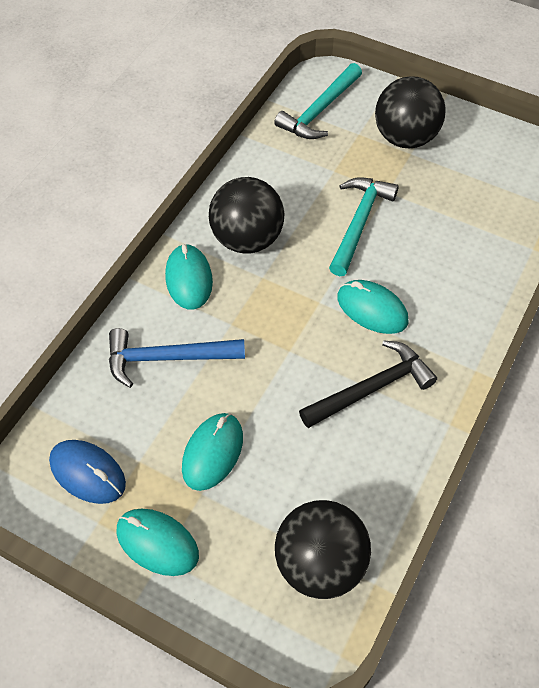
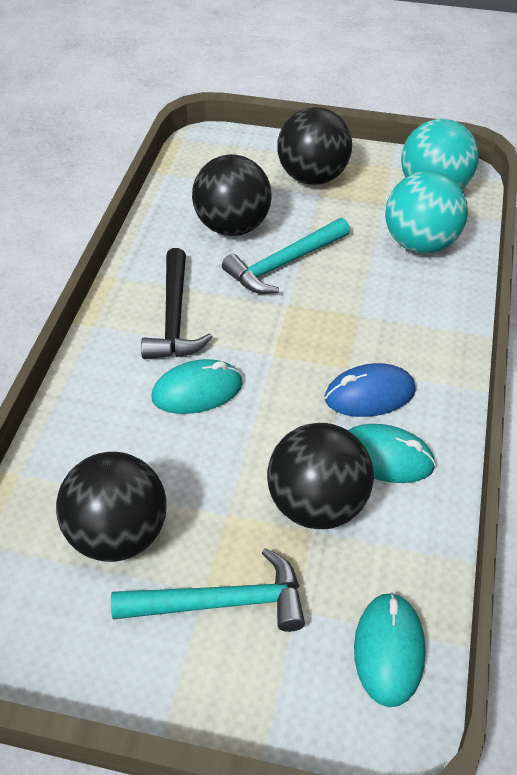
black ball: 3 -> 4
blue hammer: 1 -> 0
turquoise ball: 0 -> 2
turquoise mouse: 4 -> 3

